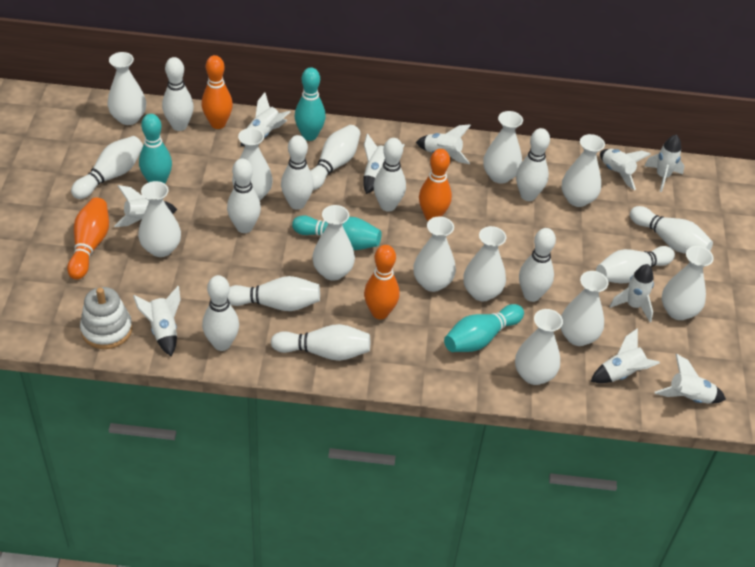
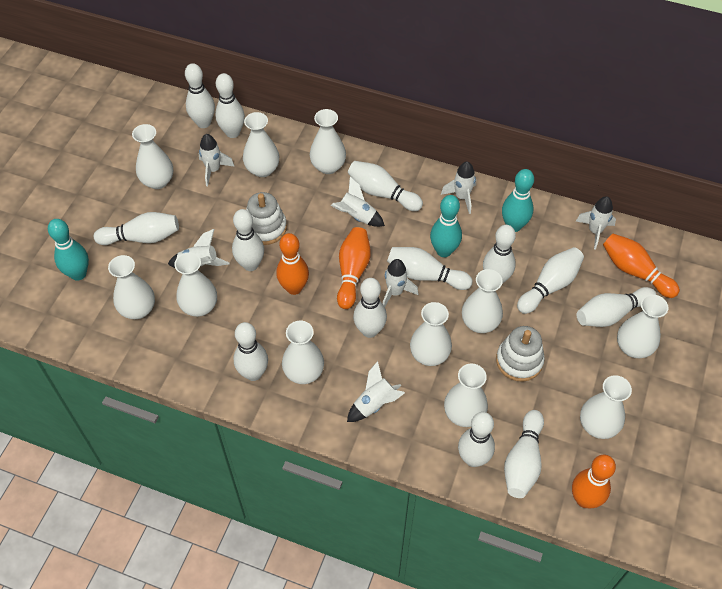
turquoise bowling pin: 4 -> 3
white rocket: 10 -> 7
white stacking toy: 1 -> 2

